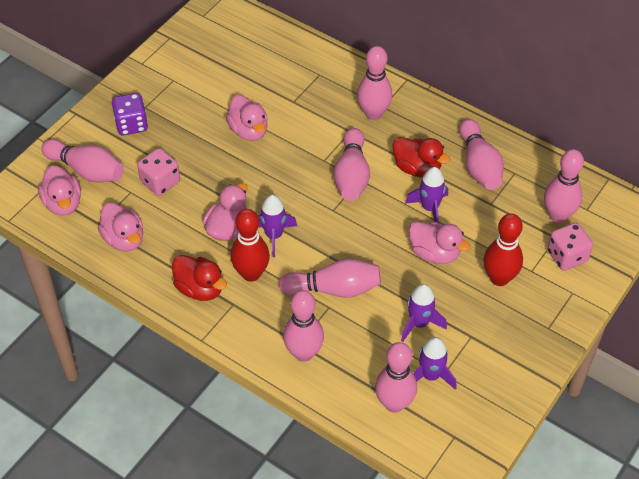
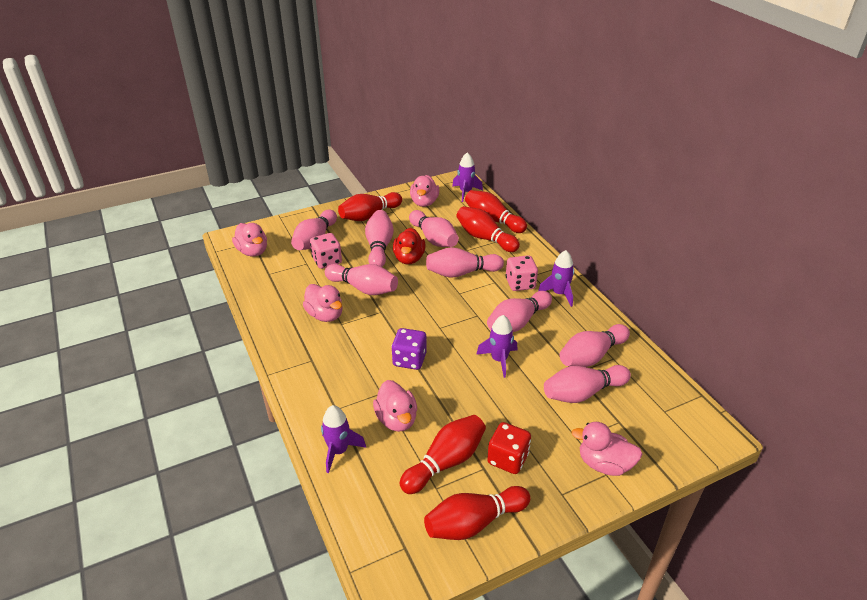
red bowling pin: 2 -> 5
red dice: 0 -> 1
red duck: 2 -> 1

